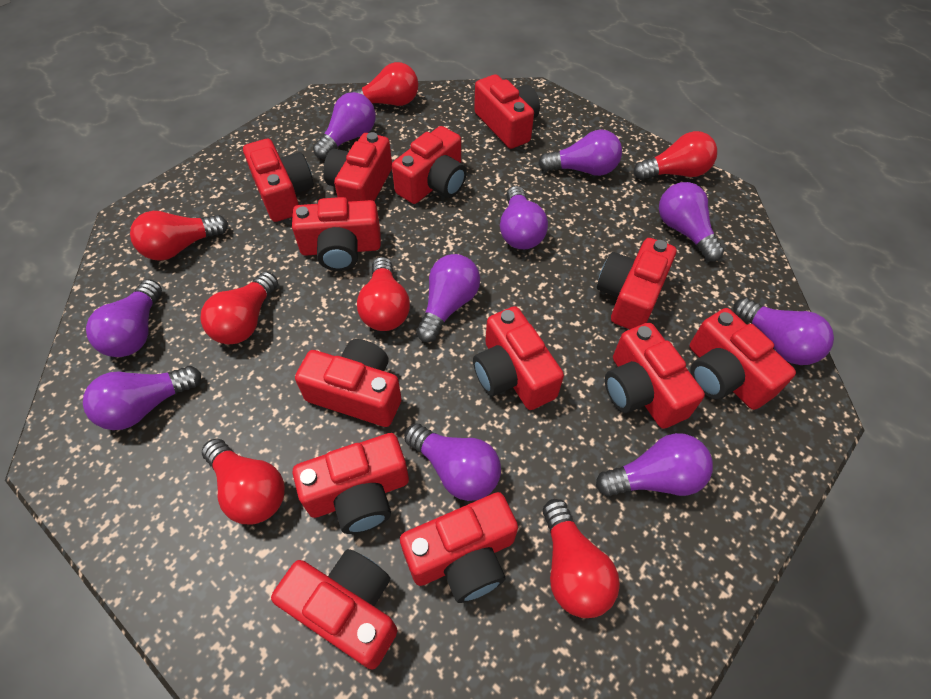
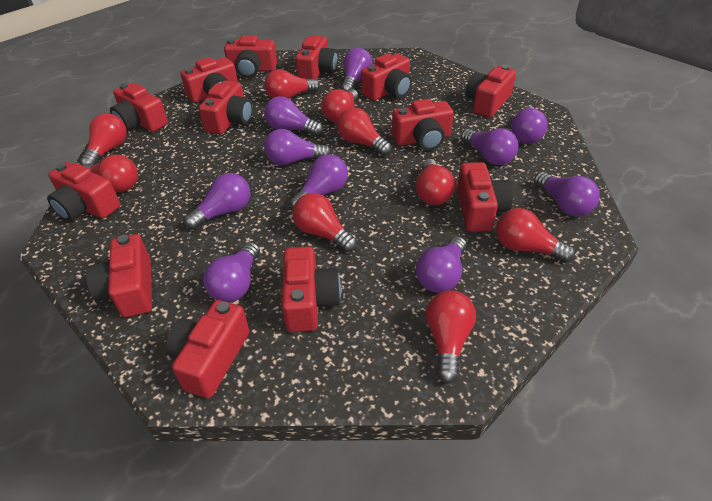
red light bulb: 7 -> 9

